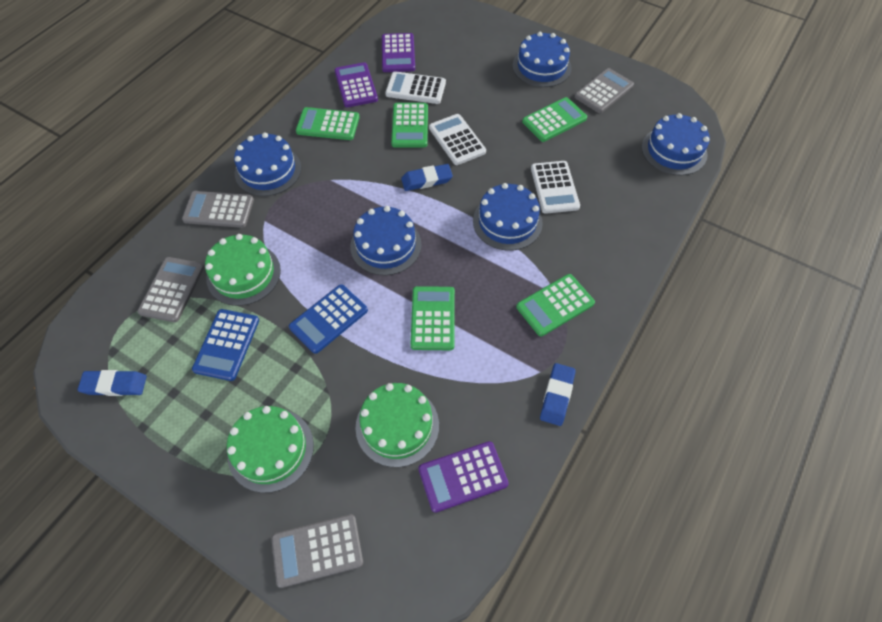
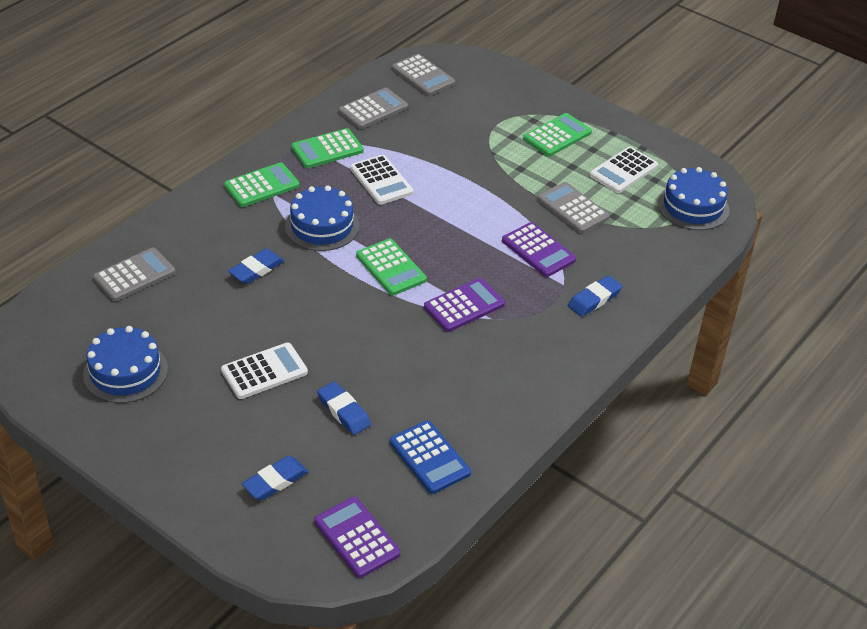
blue cake: 5 -> 3
blue calculator: 2 -> 1
blue eraser: 3 -> 4
green cake: 3 -> 0
green calculator: 5 -> 4

